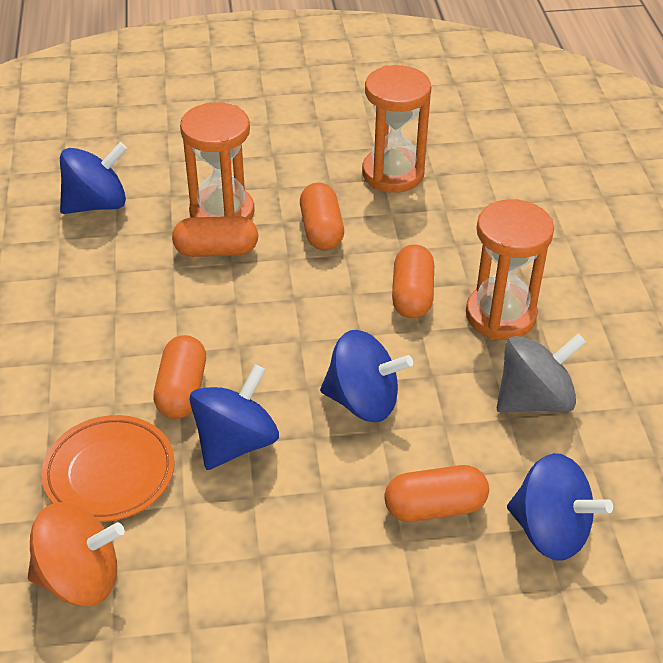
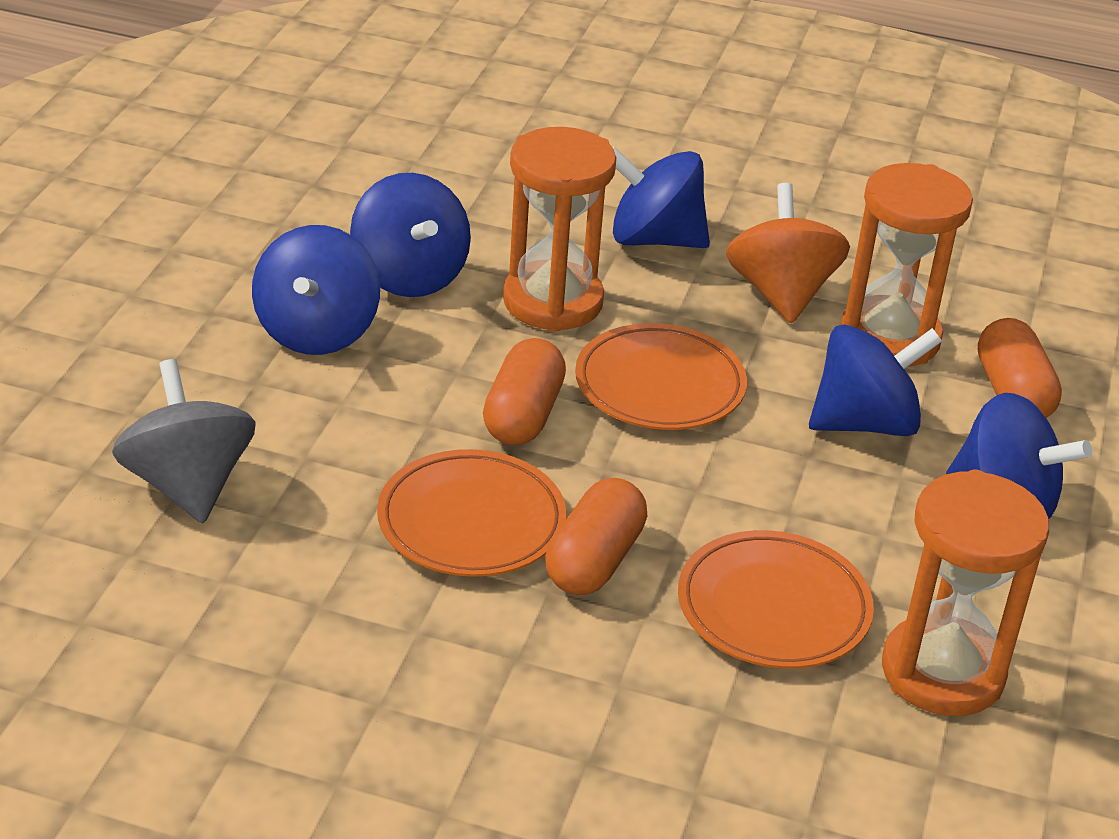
blue spinning top: 4 -> 5
orange capsule: 5 -> 3
orange plate: 1 -> 3

